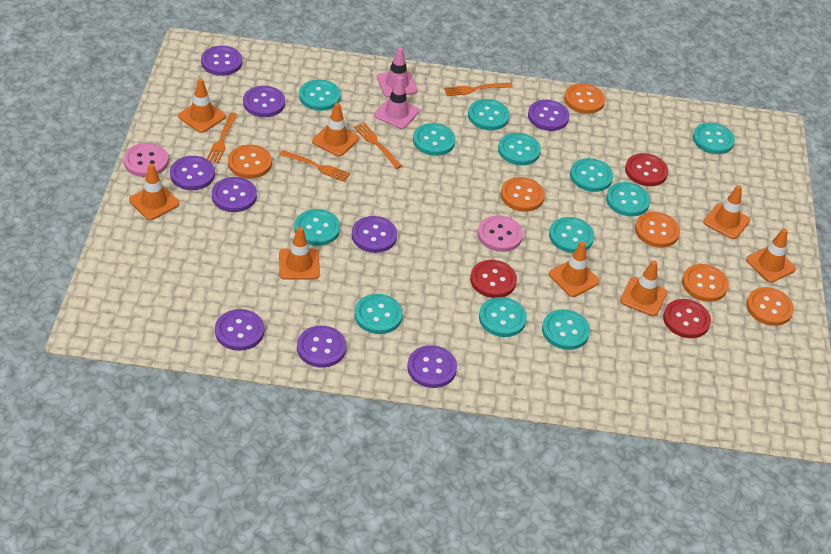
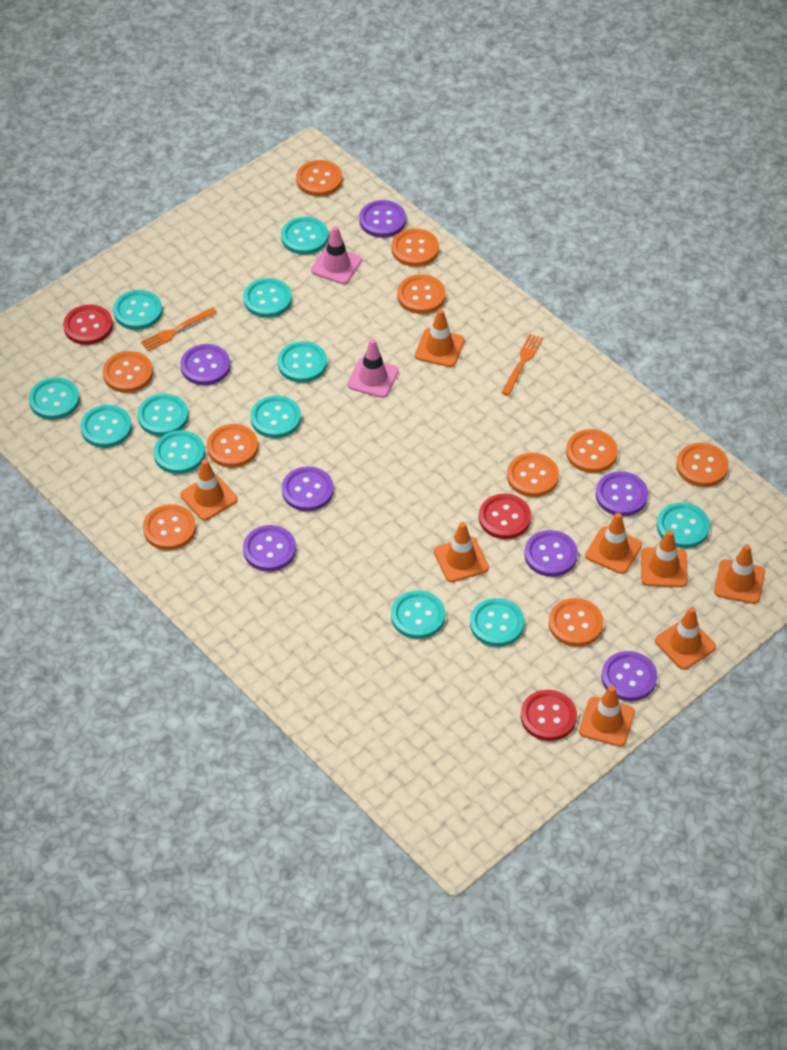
orange button: 6 -> 10
orange fork: 4 -> 2
pink button: 2 -> 0
purple button: 9 -> 7

